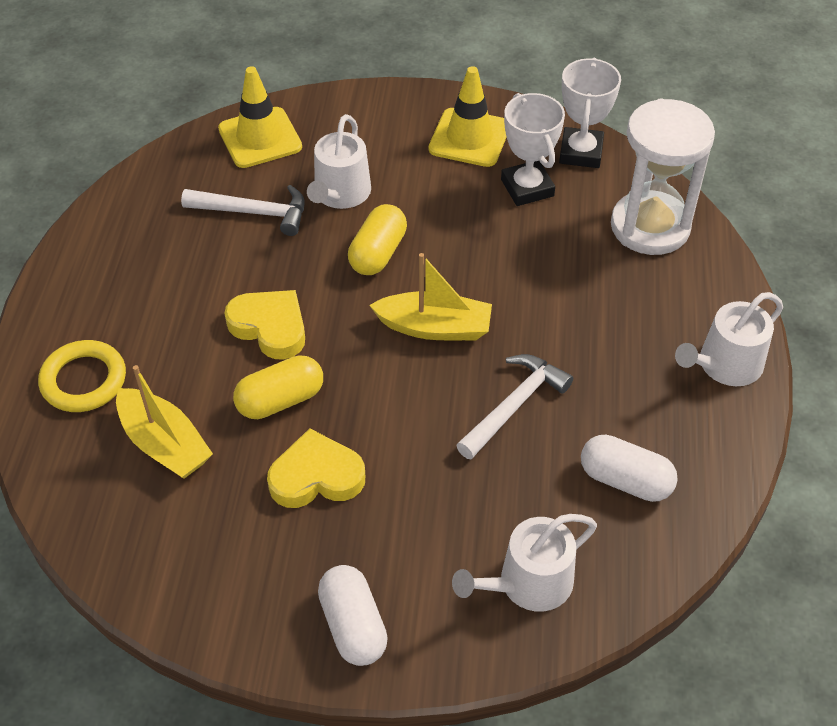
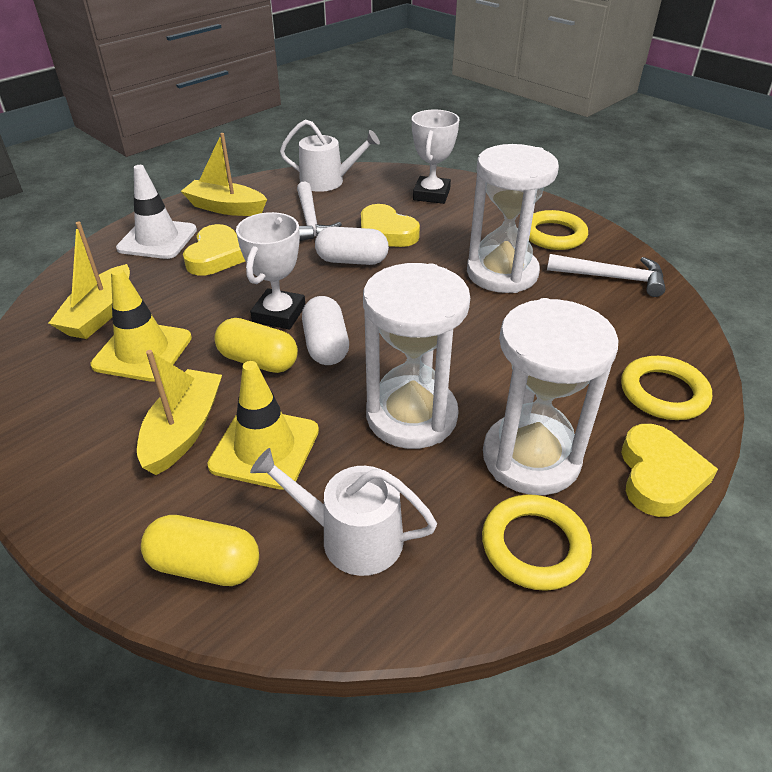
white hourglass: 1 -> 3
white traffic cone: 0 -> 1
white watering can: 3 -> 2
yellow boat: 2 -> 3
yellow heart: 2 -> 3
yellow ring: 1 -> 3

